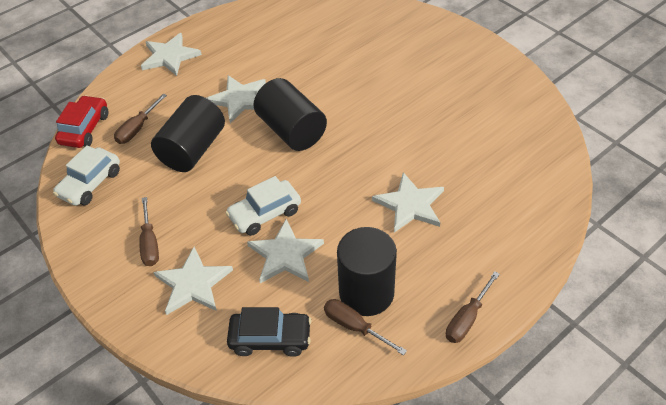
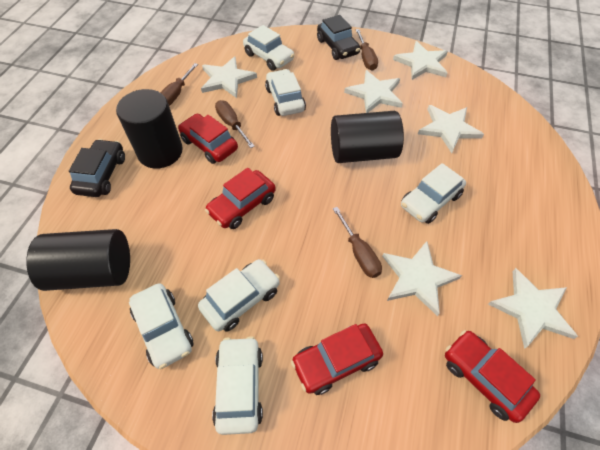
black car: 1 -> 2
red car: 1 -> 4
white car: 2 -> 6
white star: 5 -> 6

